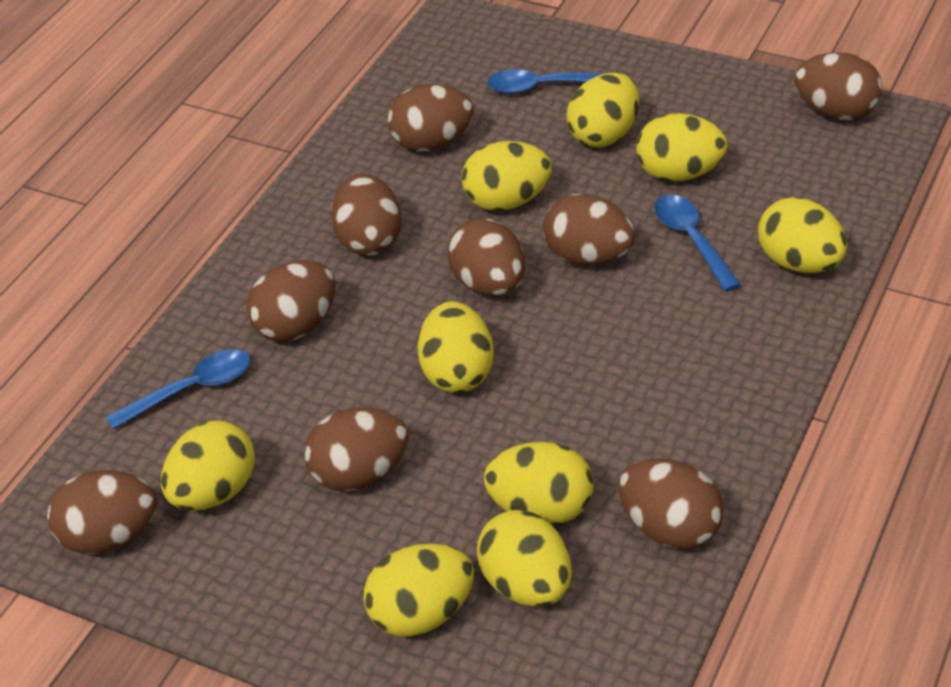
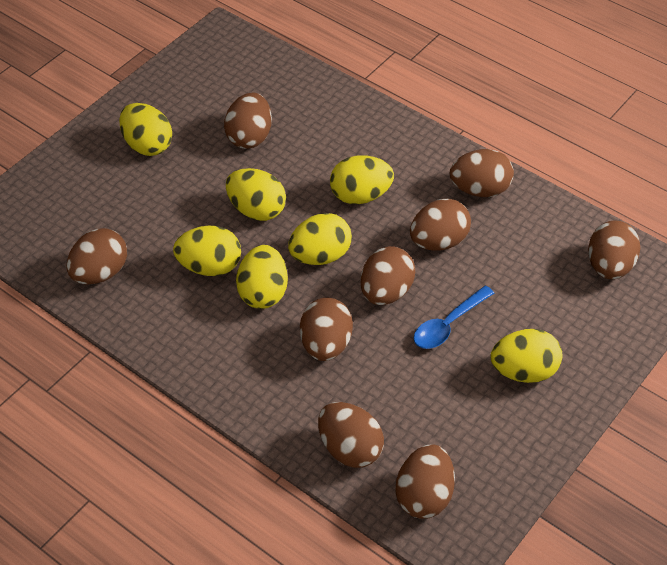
blue spoon: 3 -> 1
yellow egg: 9 -> 7

